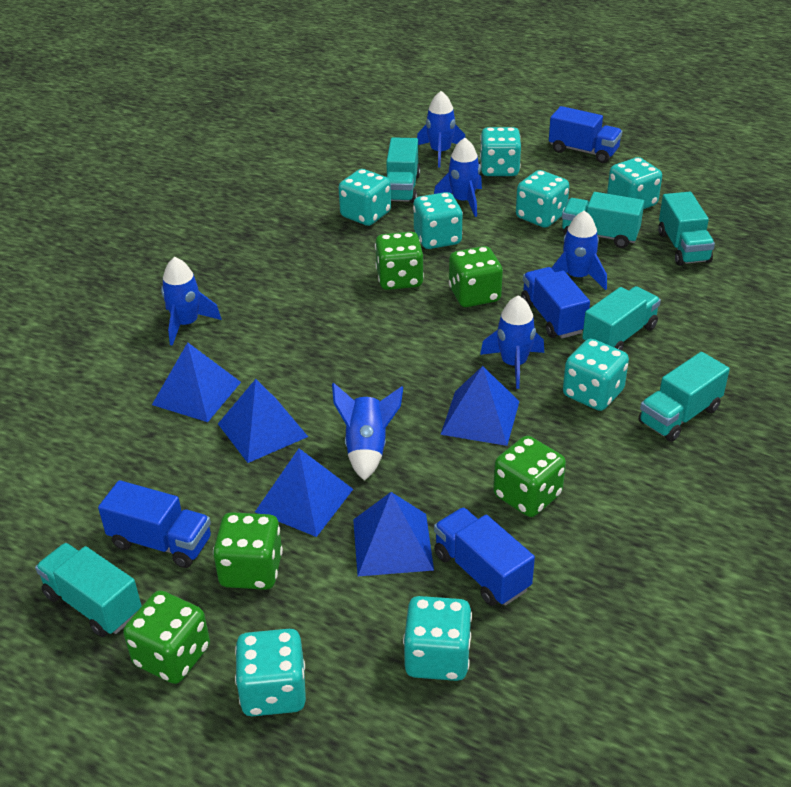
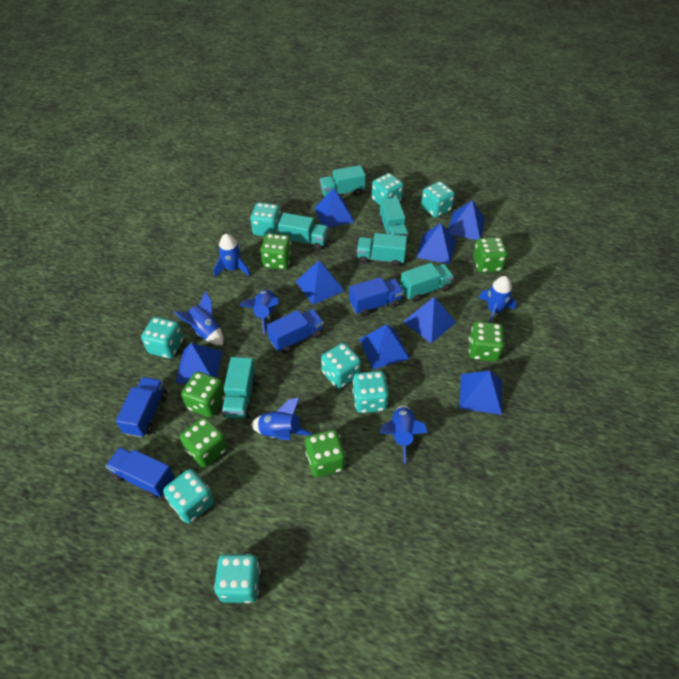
blue pyramid: 5 -> 8
green dice: 5 -> 6

